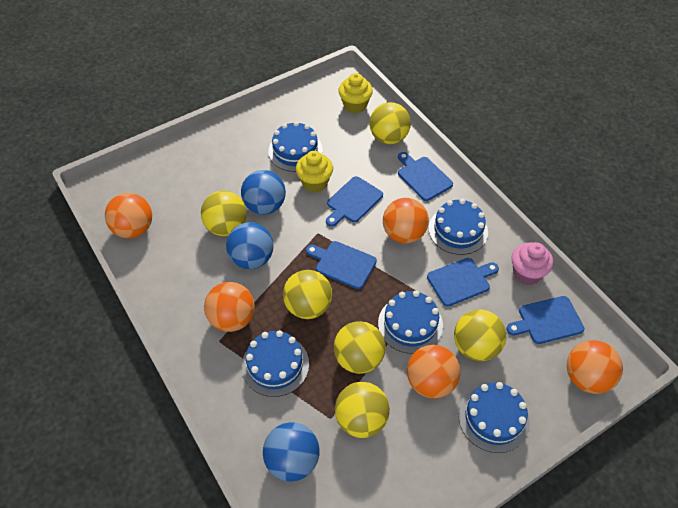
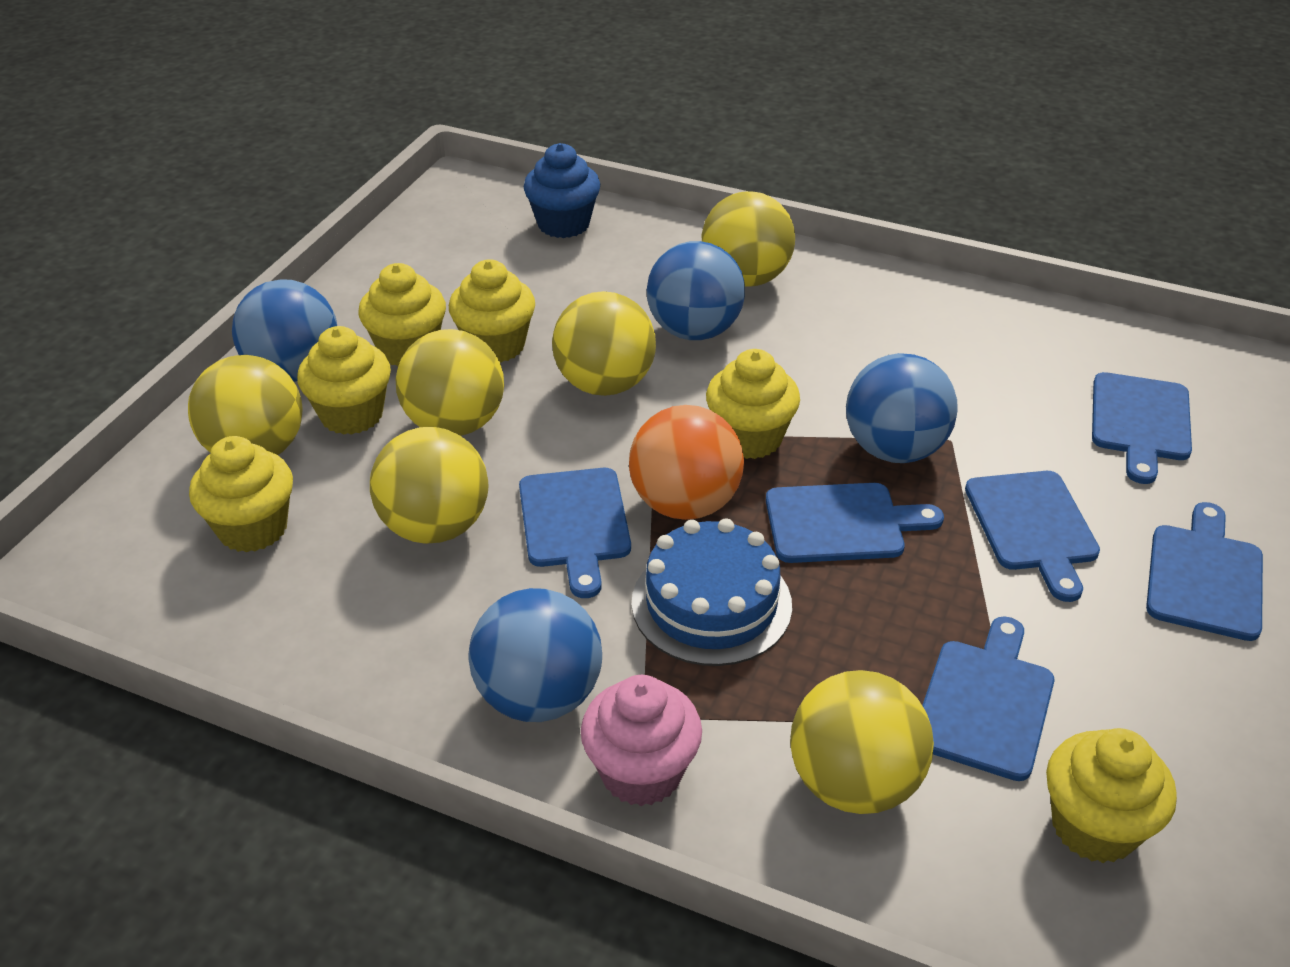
blue ball: 3 -> 4
blue cake: 5 -> 1
blue cupcake: 0 -> 1
blue cutting board: 5 -> 6
orange ball: 5 -> 1
yellow cupcake: 2 -> 6

